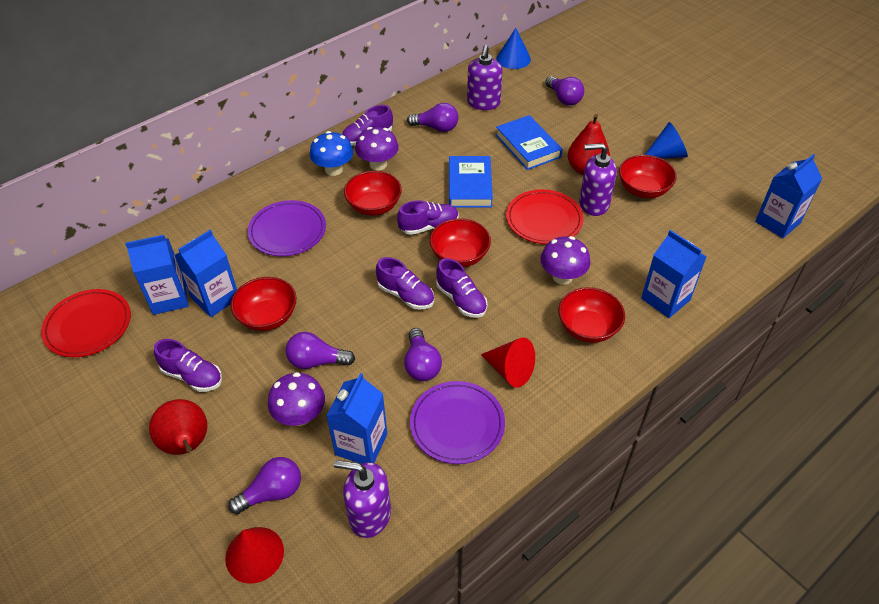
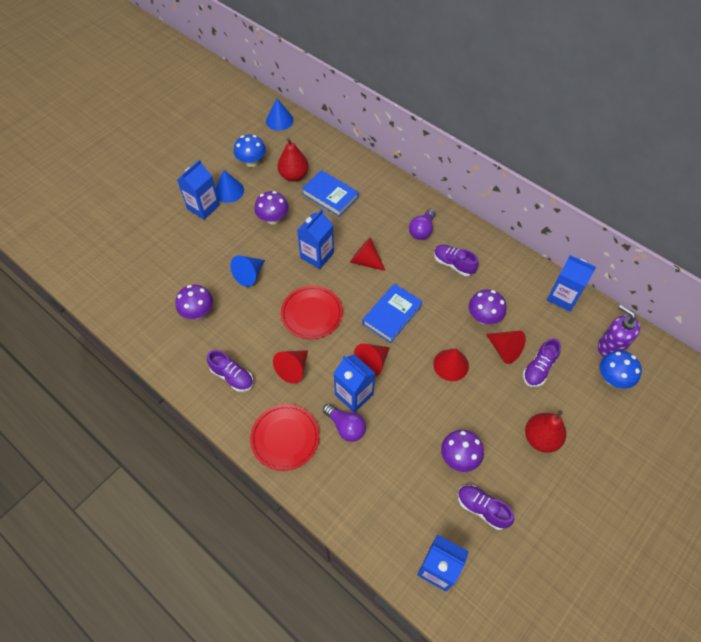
blue cone: 2 -> 3
blue mushroom: 1 -> 2
purple light bulb: 5 -> 2
purple mushroom: 3 -> 4
purple plate: 2 -> 0
purple shoe: 5 -> 4
purple soap dispenser: 3 -> 1
red bowl: 5 -> 0
red cone: 2 -> 5

